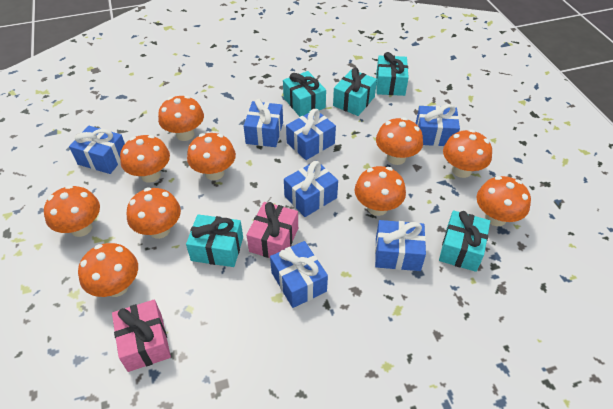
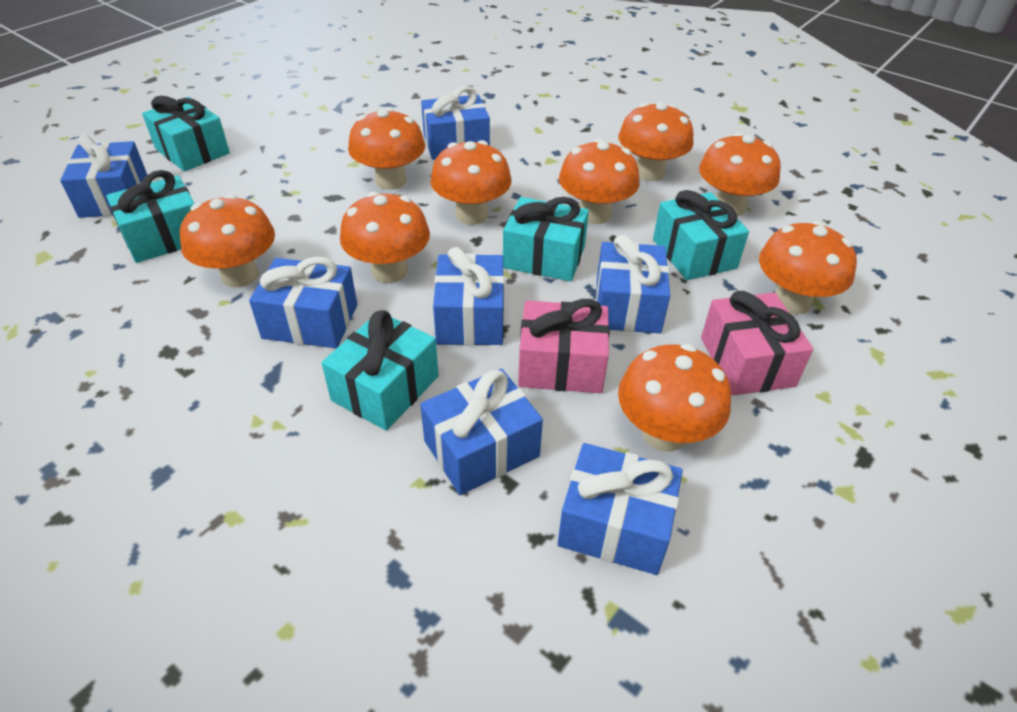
orange mushroom: 10 -> 9

